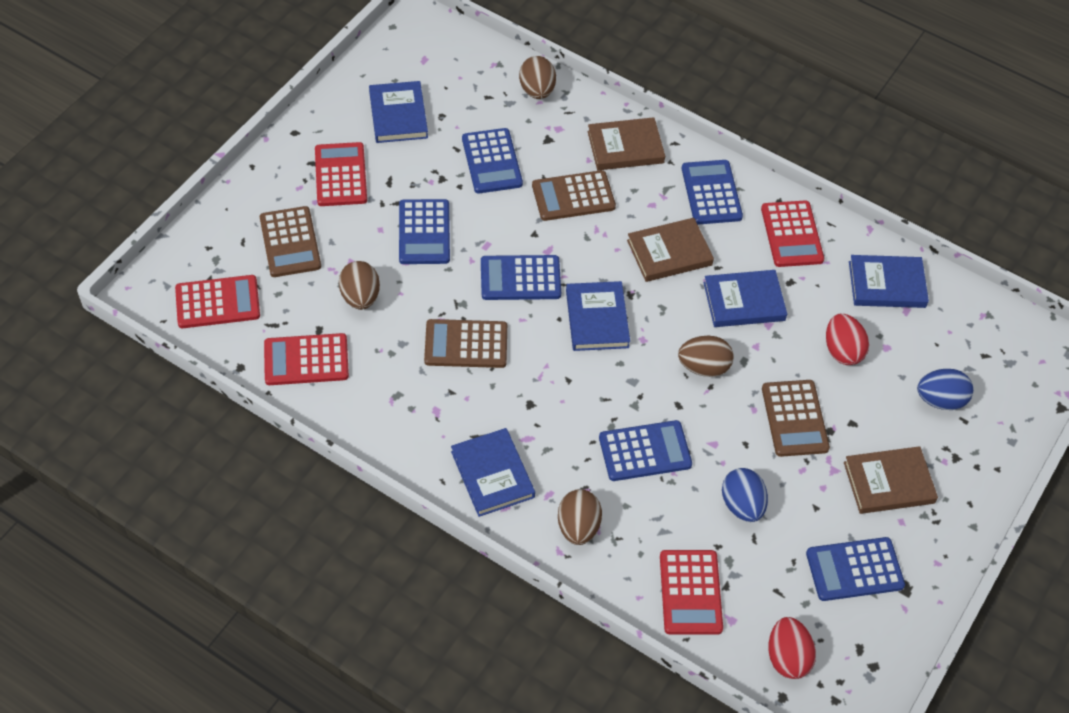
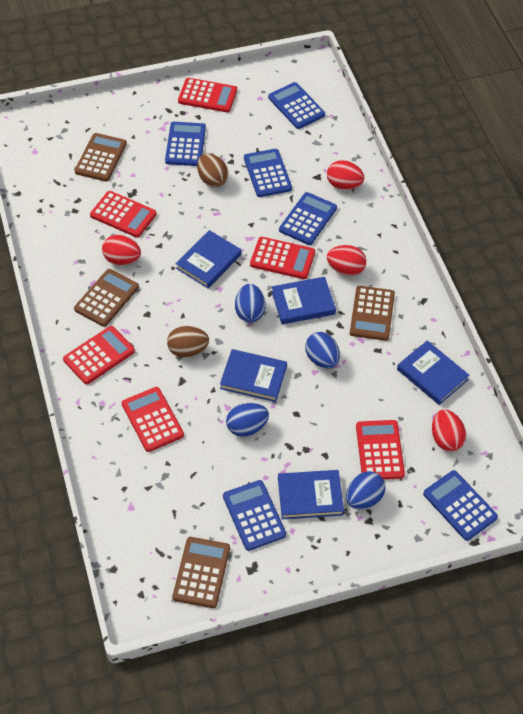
blue egg: 2 -> 4
brown book: 3 -> 0
brown egg: 4 -> 2
red calculator: 5 -> 6
red egg: 2 -> 4

